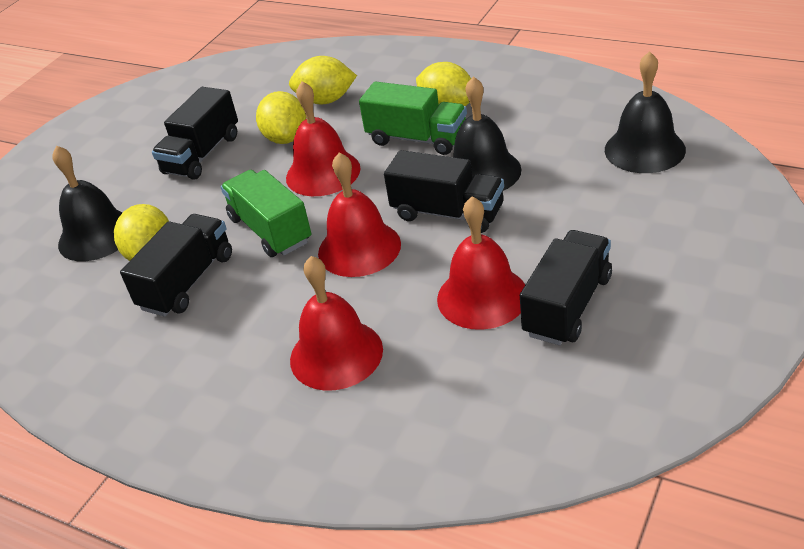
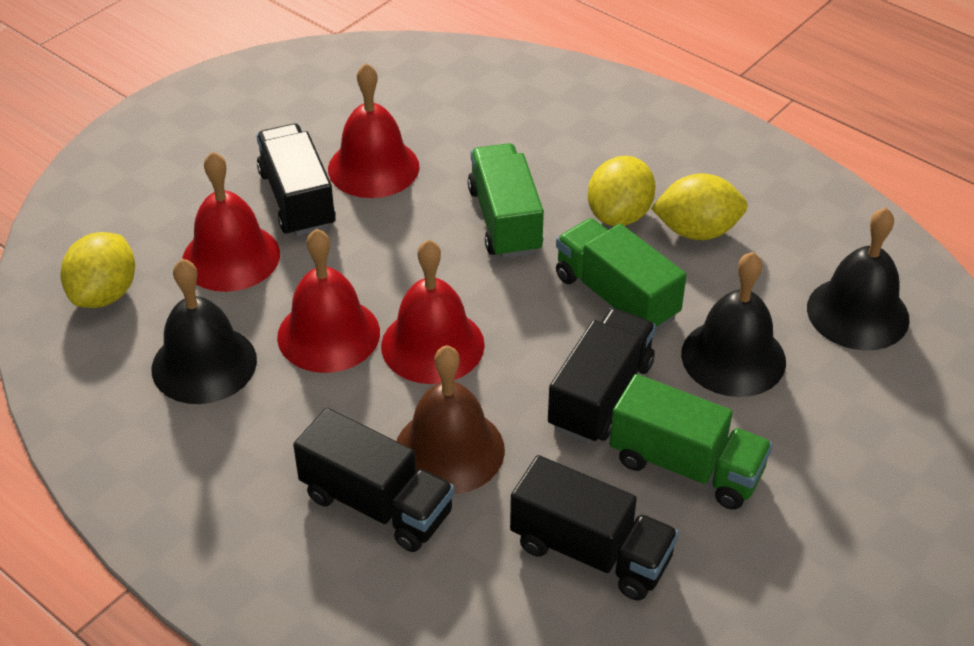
brown bell: 0 -> 1
green truck: 2 -> 3
yellow lemon: 4 -> 3

